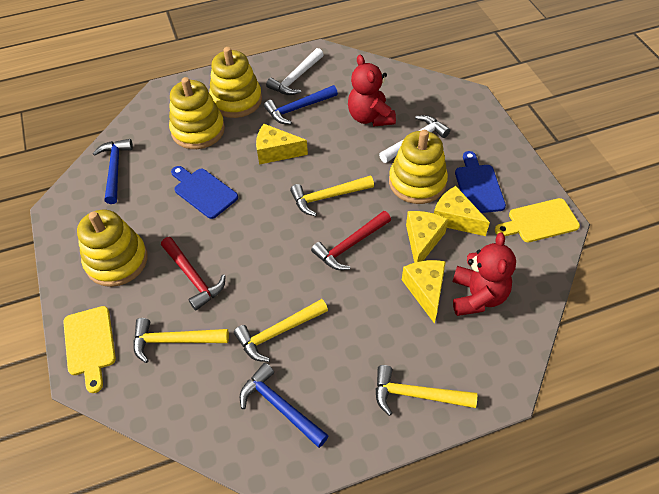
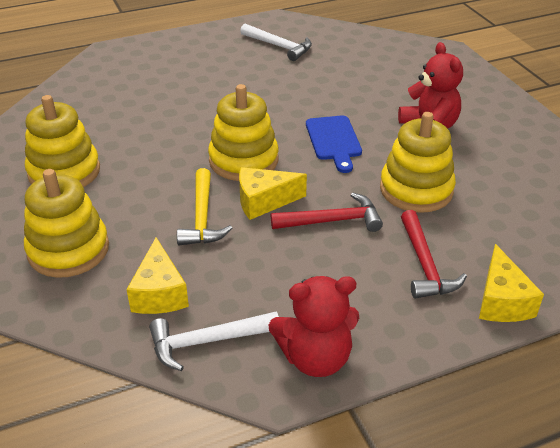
blue cutting board: 2 -> 1
blue hammer: 3 -> 0
yellow cheese: 4 -> 3
yellow cutting board: 2 -> 0
yellow hammer: 4 -> 1

